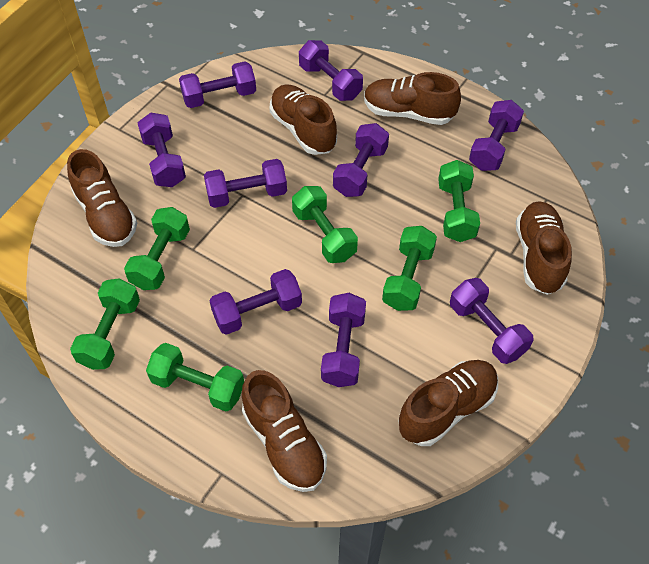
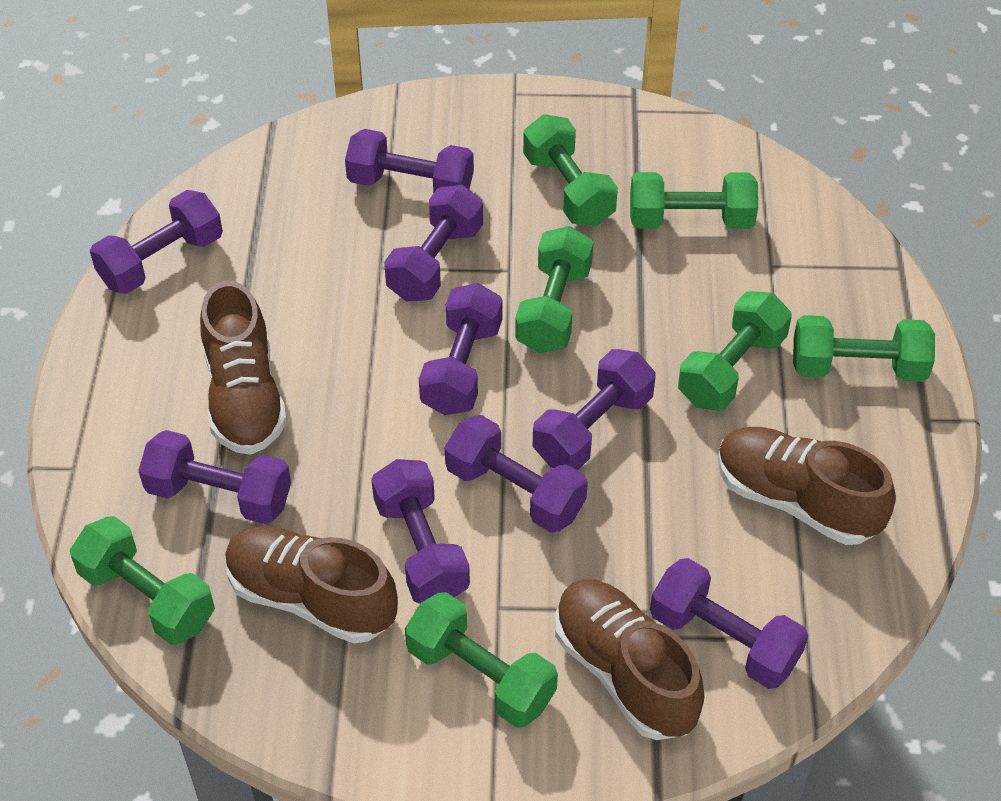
brown shoe: 6 -> 4
green dumbbell: 6 -> 7

